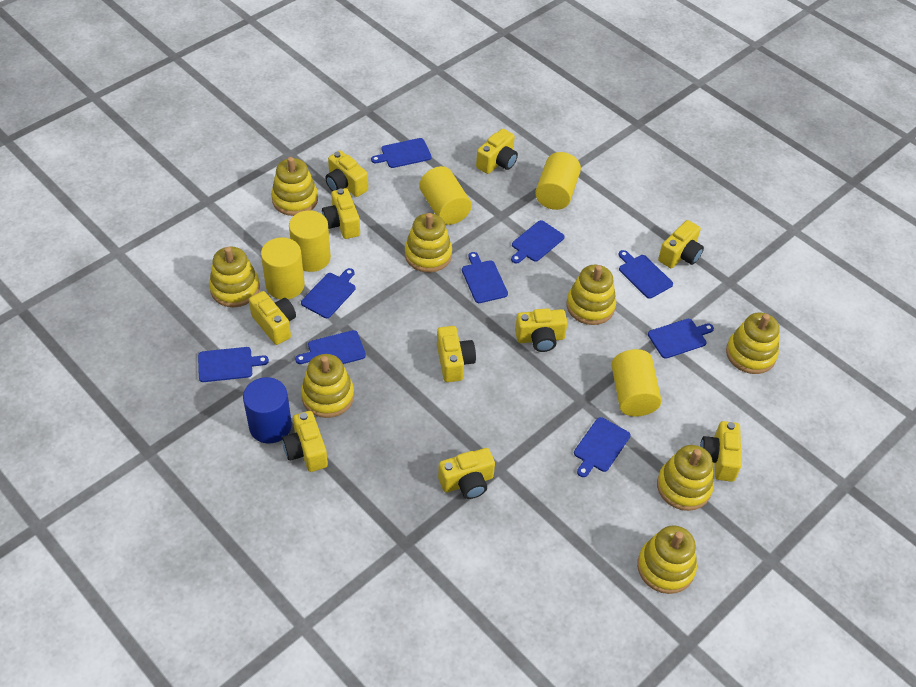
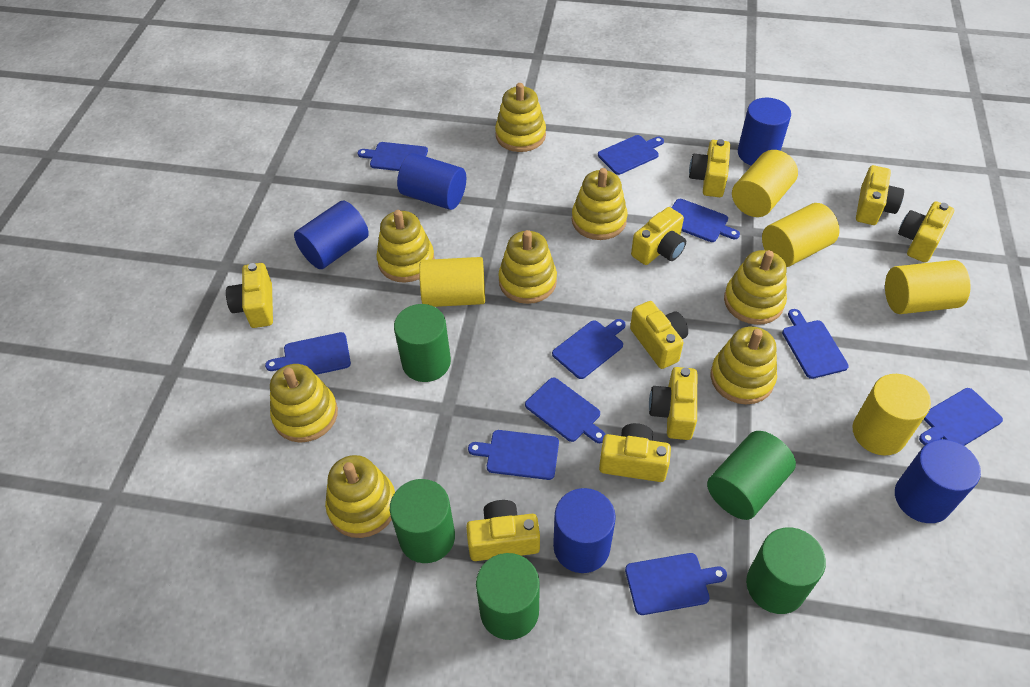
blue cutting board: 9 -> 10
blue cylinder: 1 -> 5
green cylinder: 0 -> 5
yellow camera: 10 -> 9

